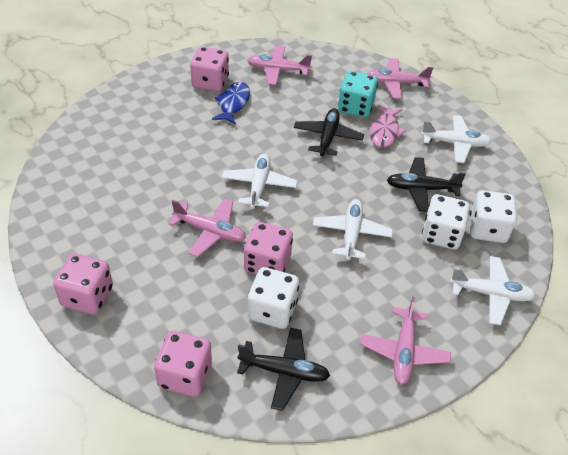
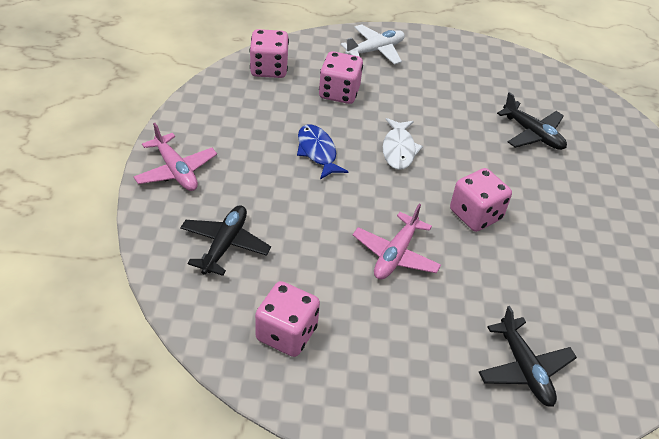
pink fish: 1 -> 0
pink plane: 4 -> 2
turquoise dice: 1 -> 0
white dice: 3 -> 0
white fish: 0 -> 1
white plane: 4 -> 1

